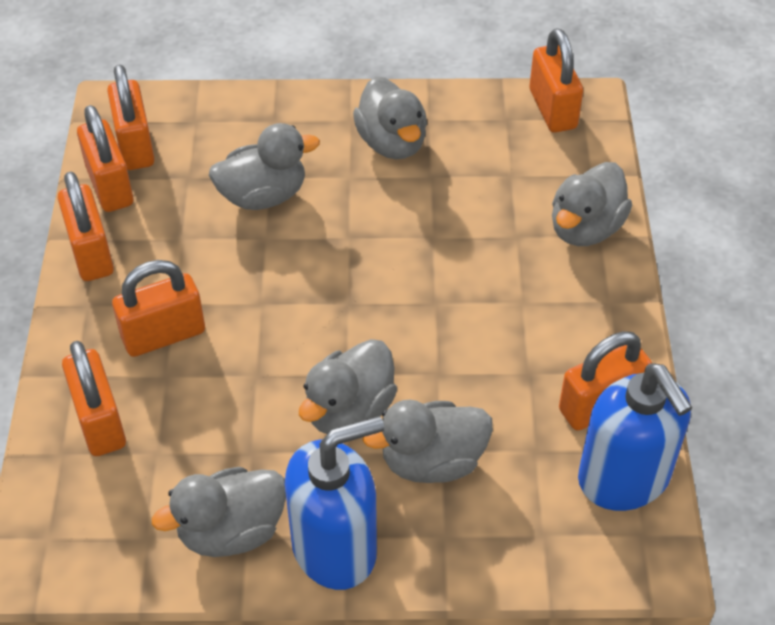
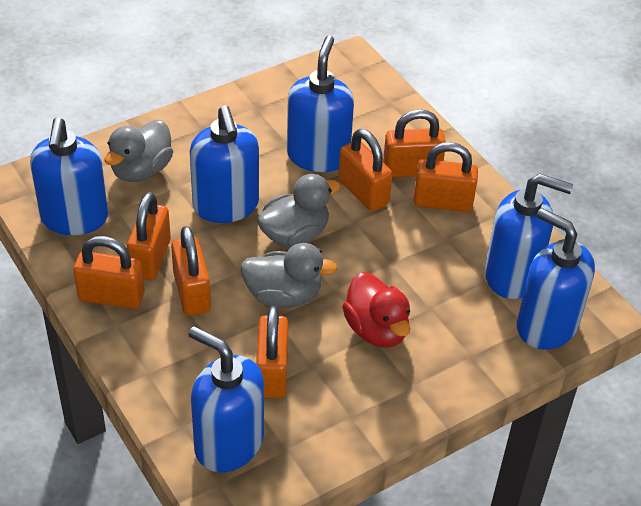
blue soap dispenser: 2 -> 6
grey duck: 6 -> 3
red duck: 0 -> 1

